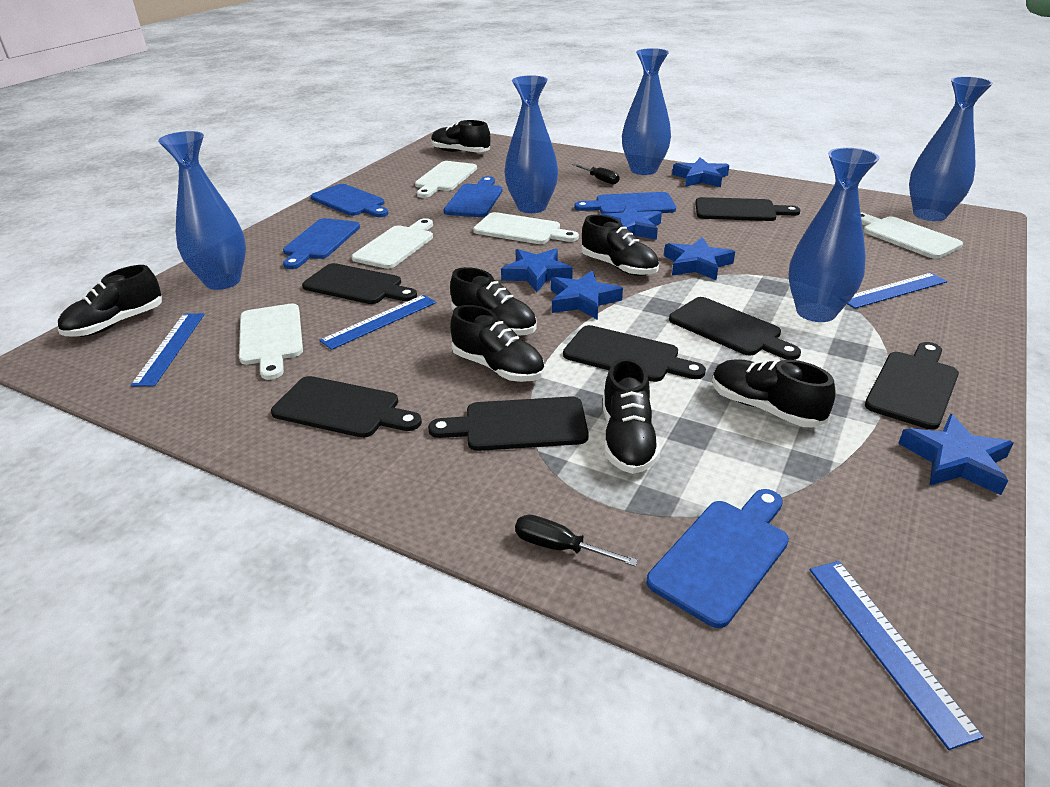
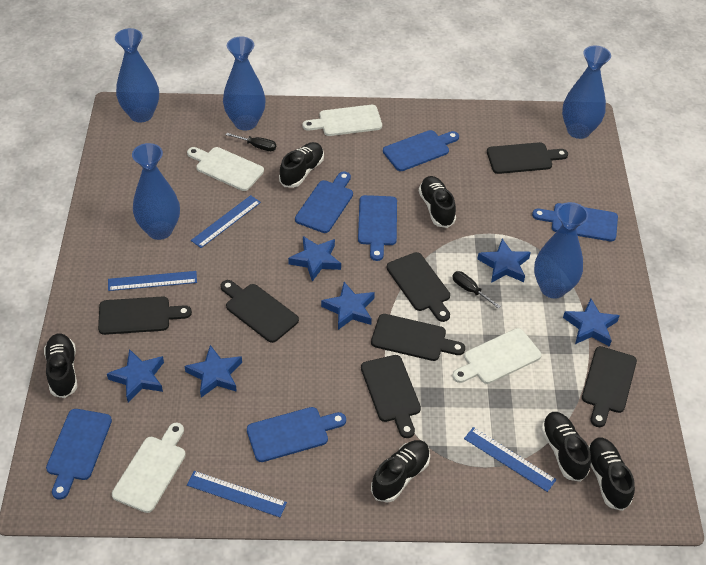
black shoe: 7 -> 6
blue cutting board: 5 -> 6
white cutting board: 5 -> 4

